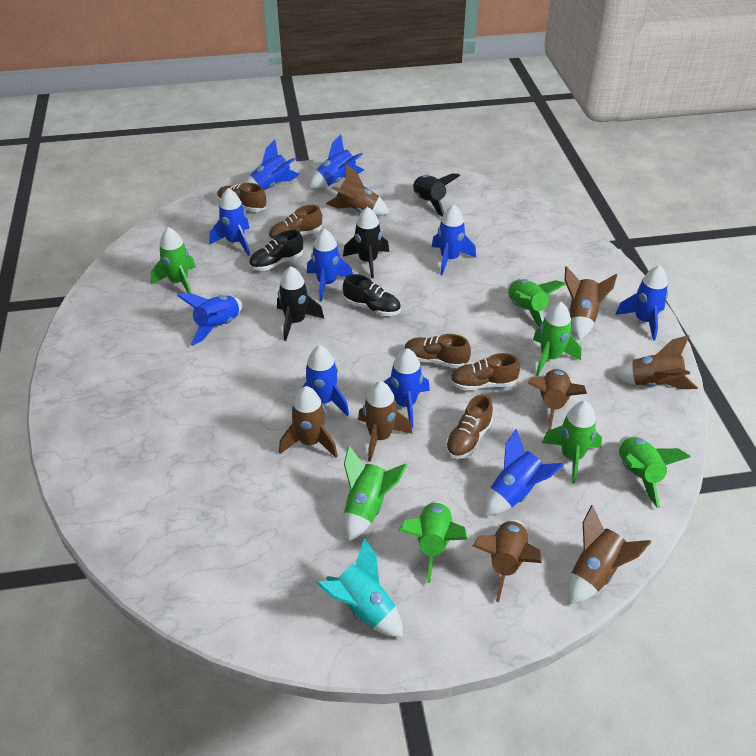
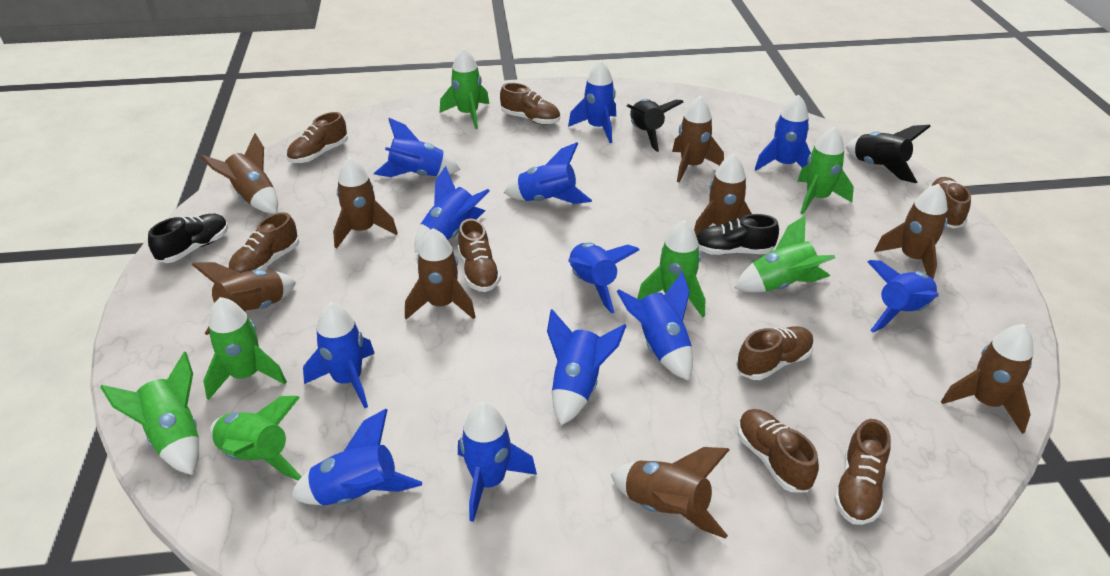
black rocket: 3 -> 2
blue rocket: 10 -> 12
brown rocket: 8 -> 9
brown shoe: 5 -> 8
turquoise rocket: 1 -> 0

